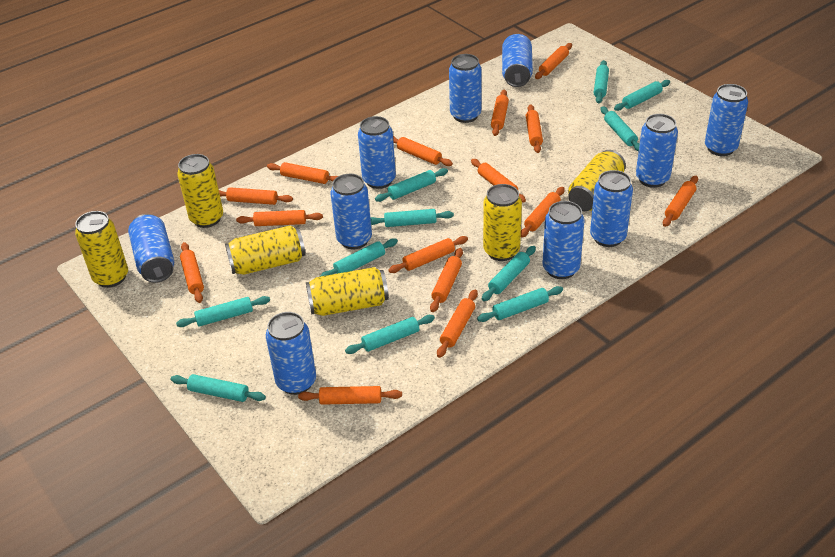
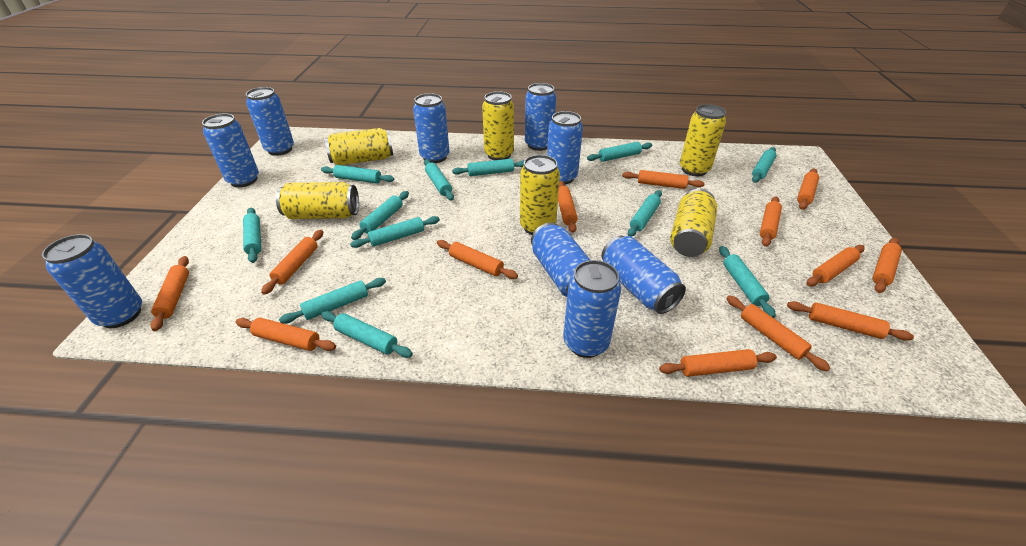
blue can: 10 -> 9
orange rolling pin: 15 -> 13
turquoise rolling pin: 11 -> 12

